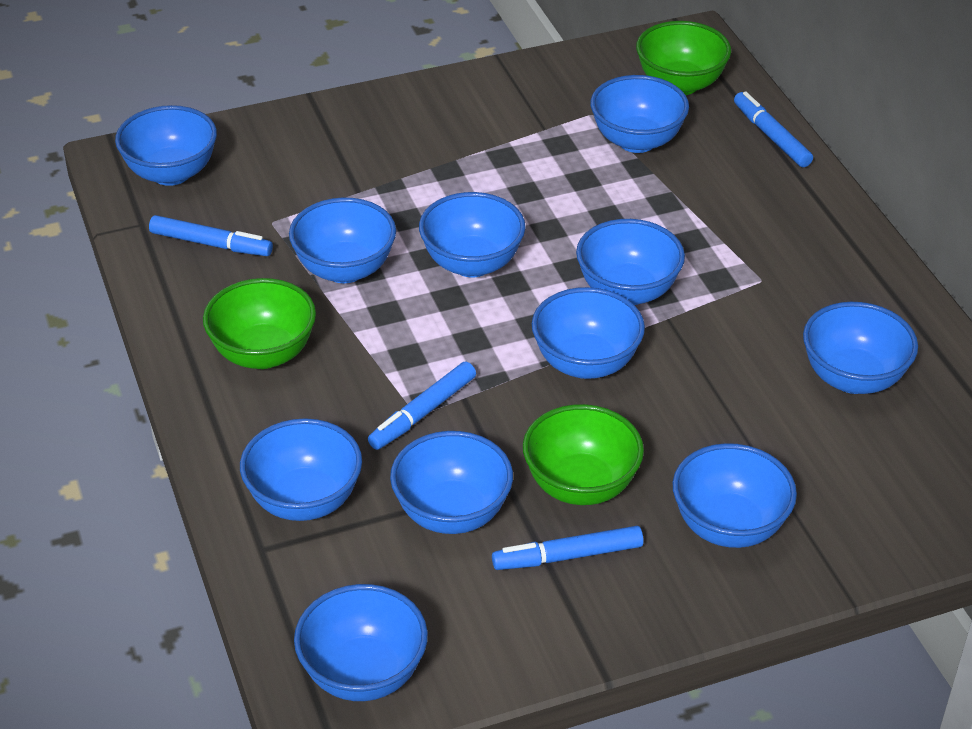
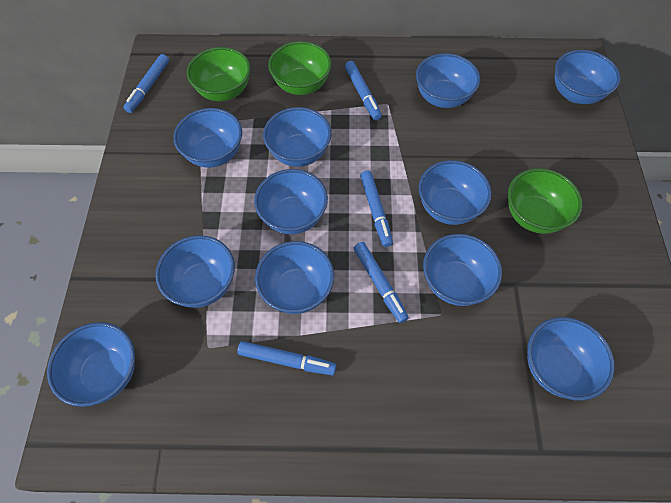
blue marker: 4 -> 5

